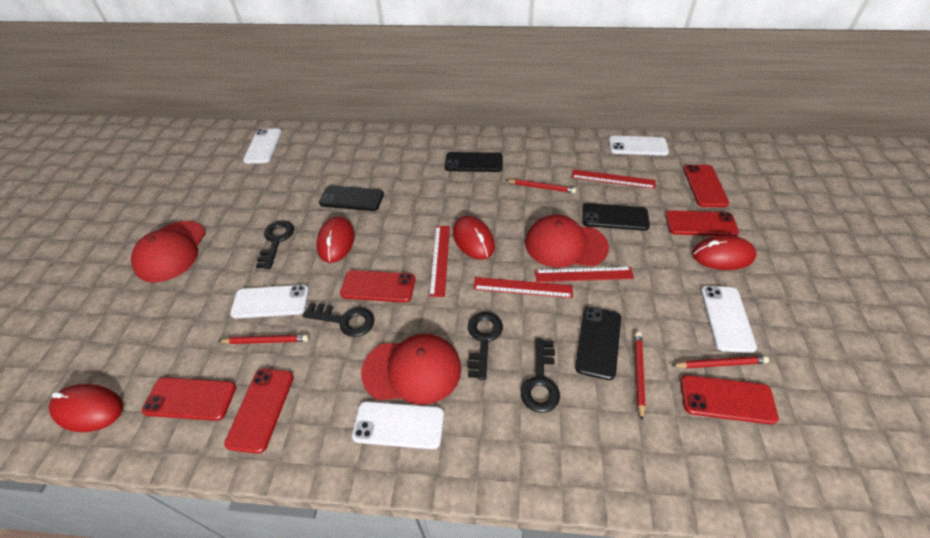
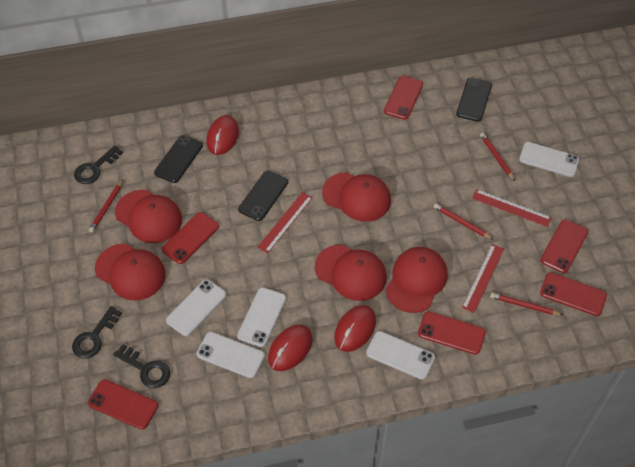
black key: 4 -> 3
black phone: 4 -> 3
red cap: 3 -> 5
red mouse: 4 -> 3
red ruler: 4 -> 3

